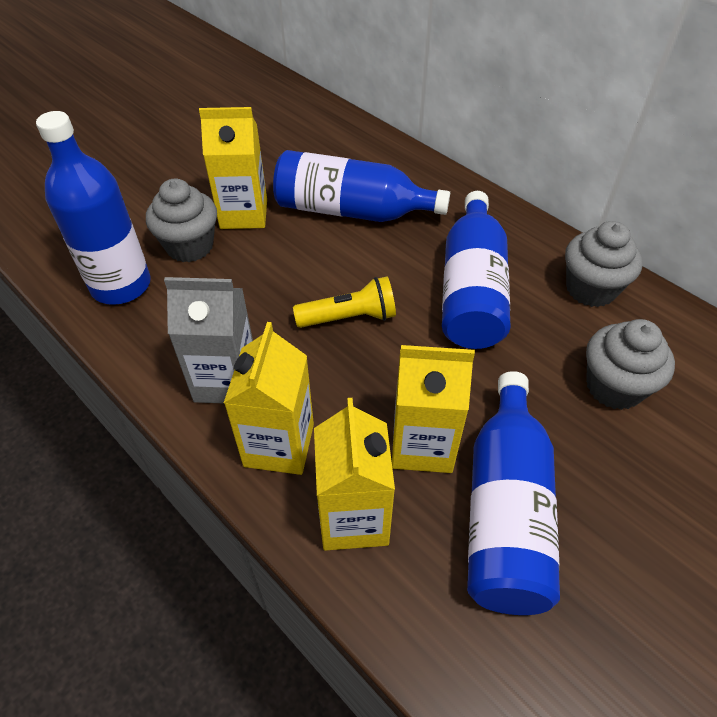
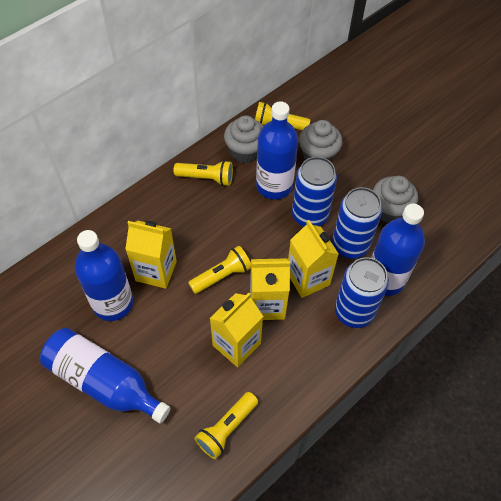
blue can: 0 -> 3
grey carton: 1 -> 0
yellow flashlight: 1 -> 4

